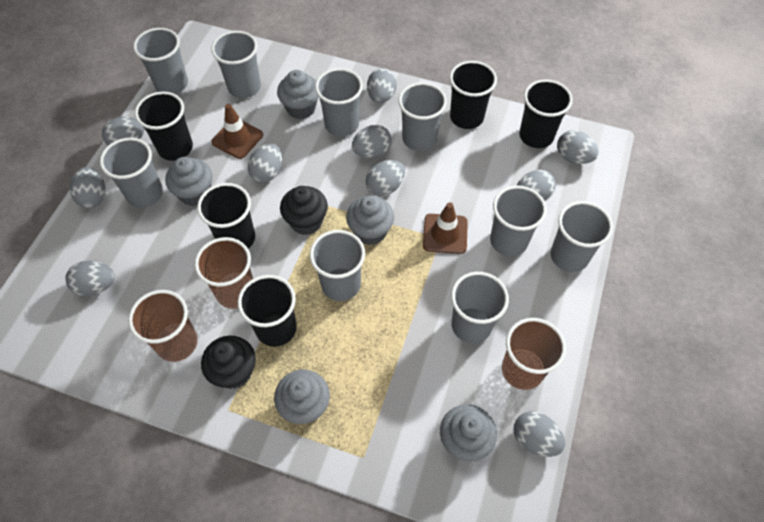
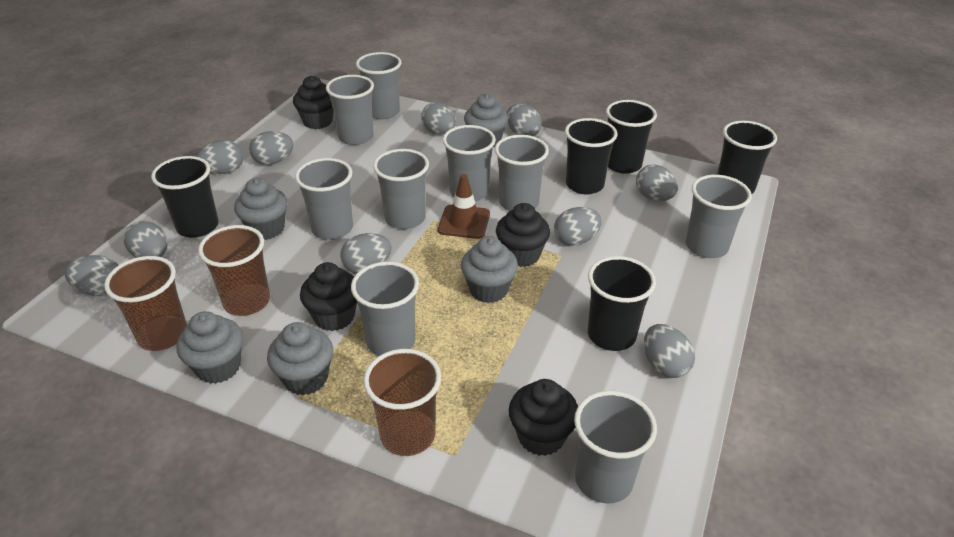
black cupcake: 2 -> 4
brown traffic cone: 2 -> 1

